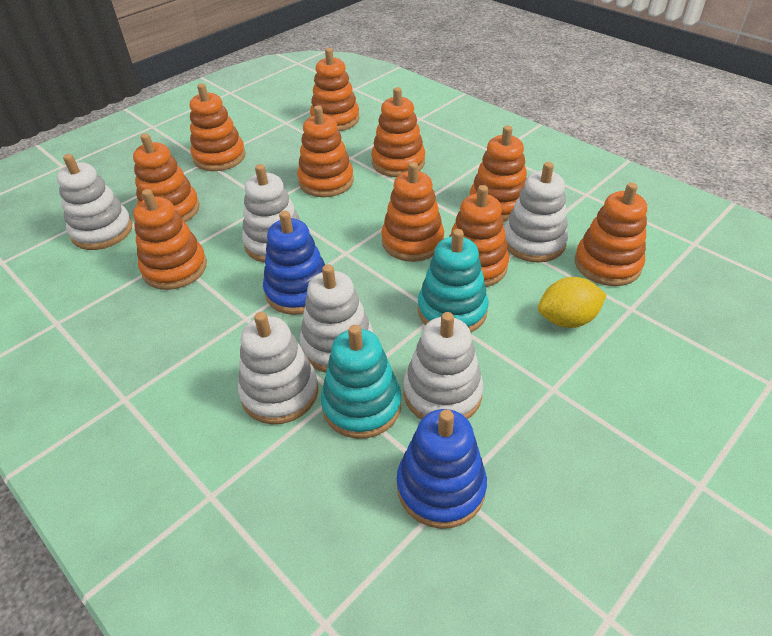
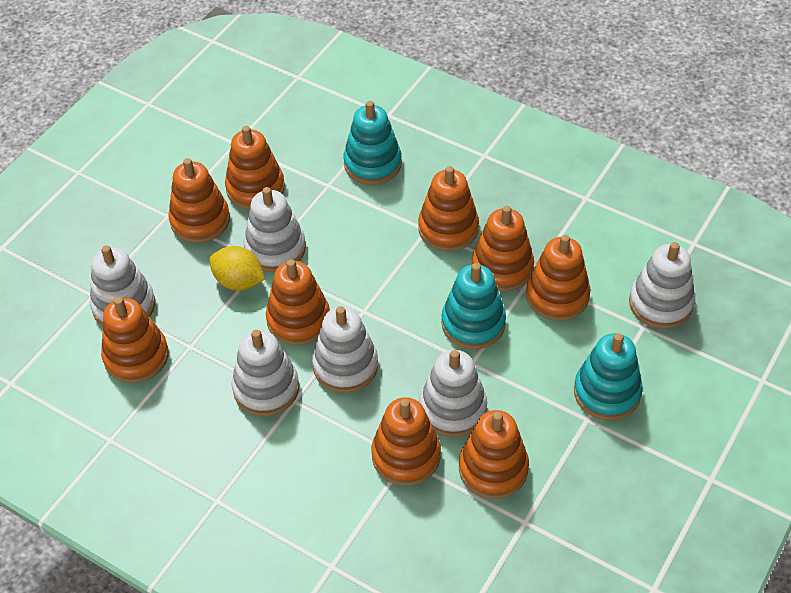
blue stacking toy: 2 -> 0
orange stacking toy: 10 -> 9
turquoise stacking toy: 2 -> 3

